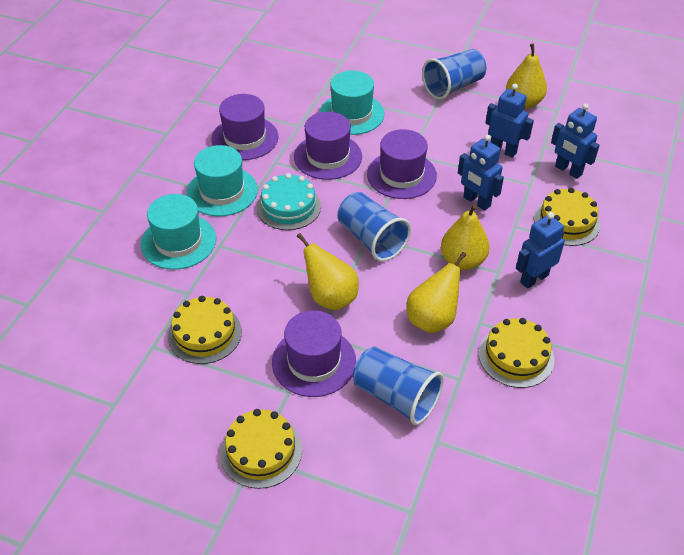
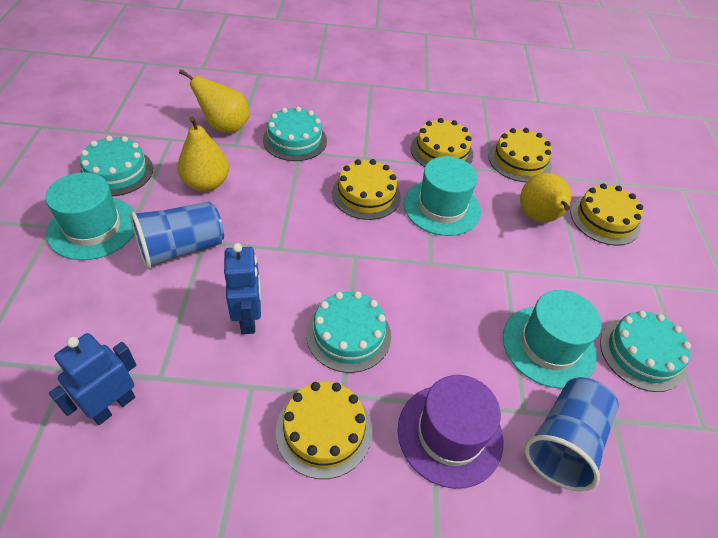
blue cup: 3 -> 2
blue robot: 4 -> 2
purple hat: 4 -> 1
turquoise cake: 1 -> 4
yellow cake: 4 -> 5
yellow pear: 4 -> 3

